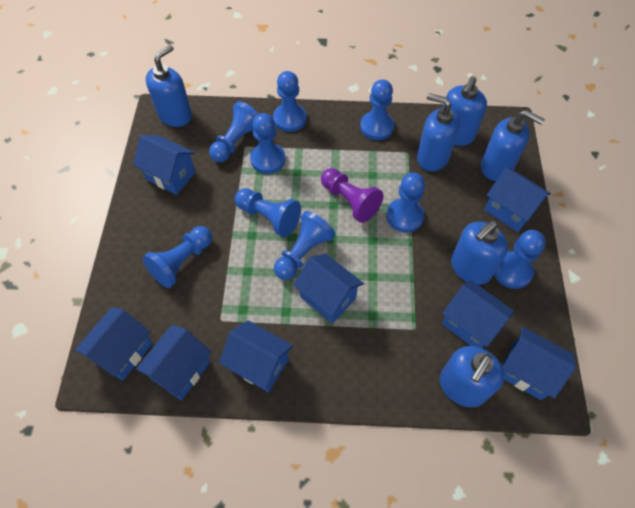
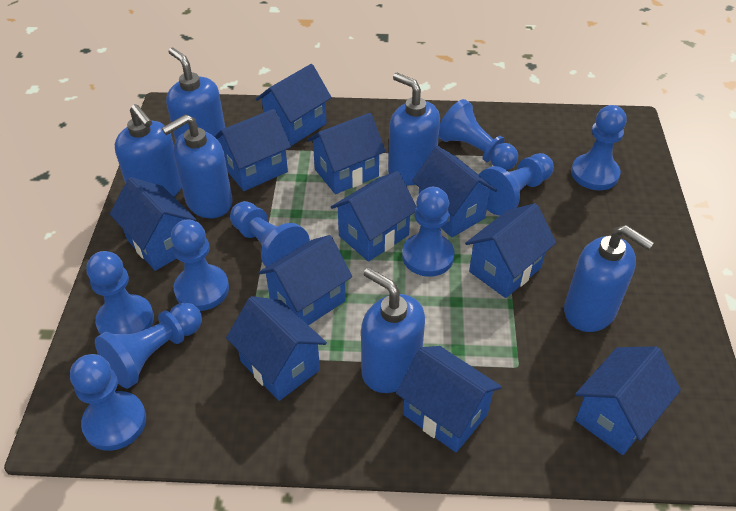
blue house: 8 -> 11
purple pawn: 1 -> 0

